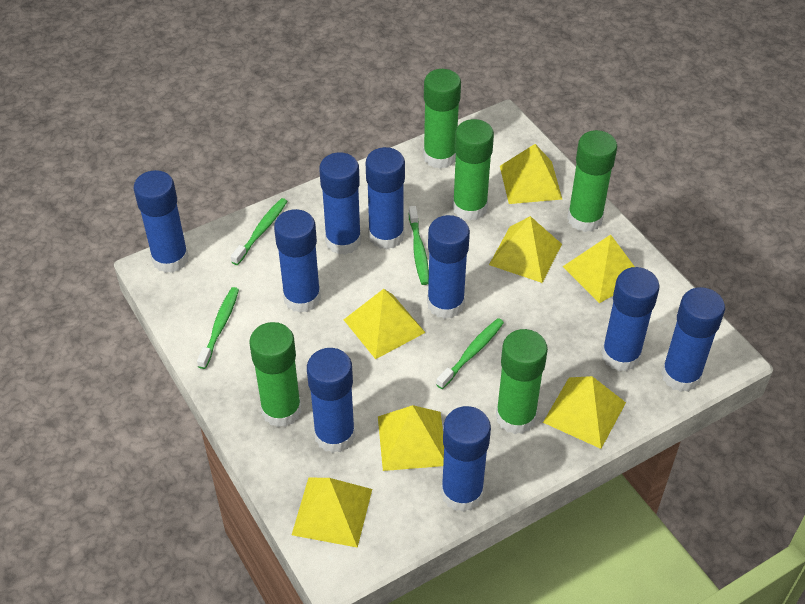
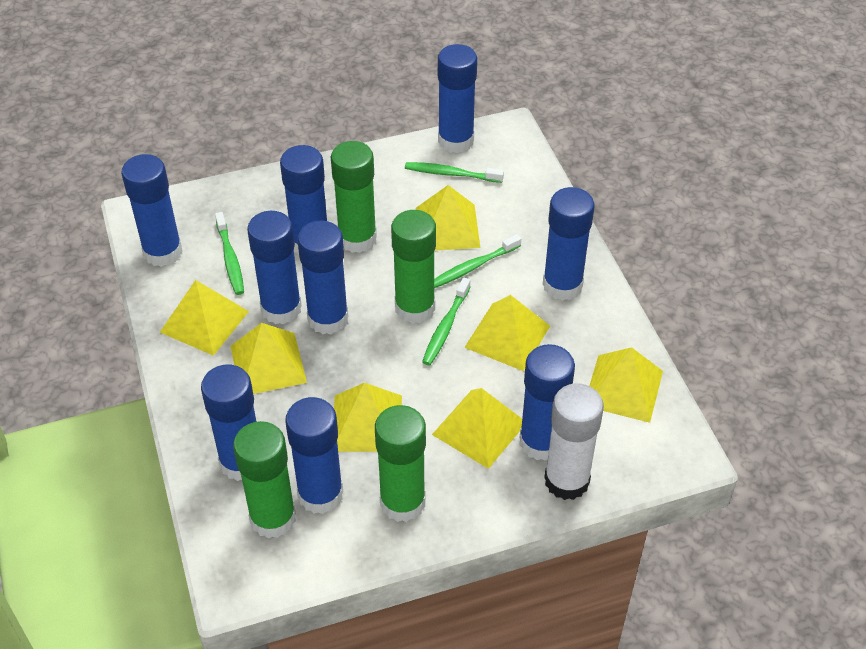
green glue stick: 5 -> 4
white glue stick: 0 -> 1

